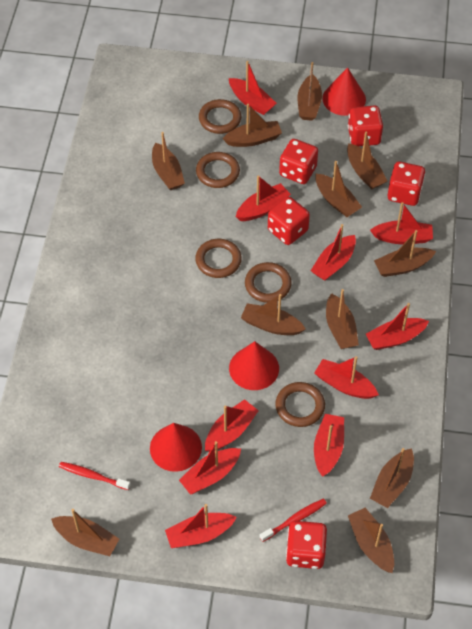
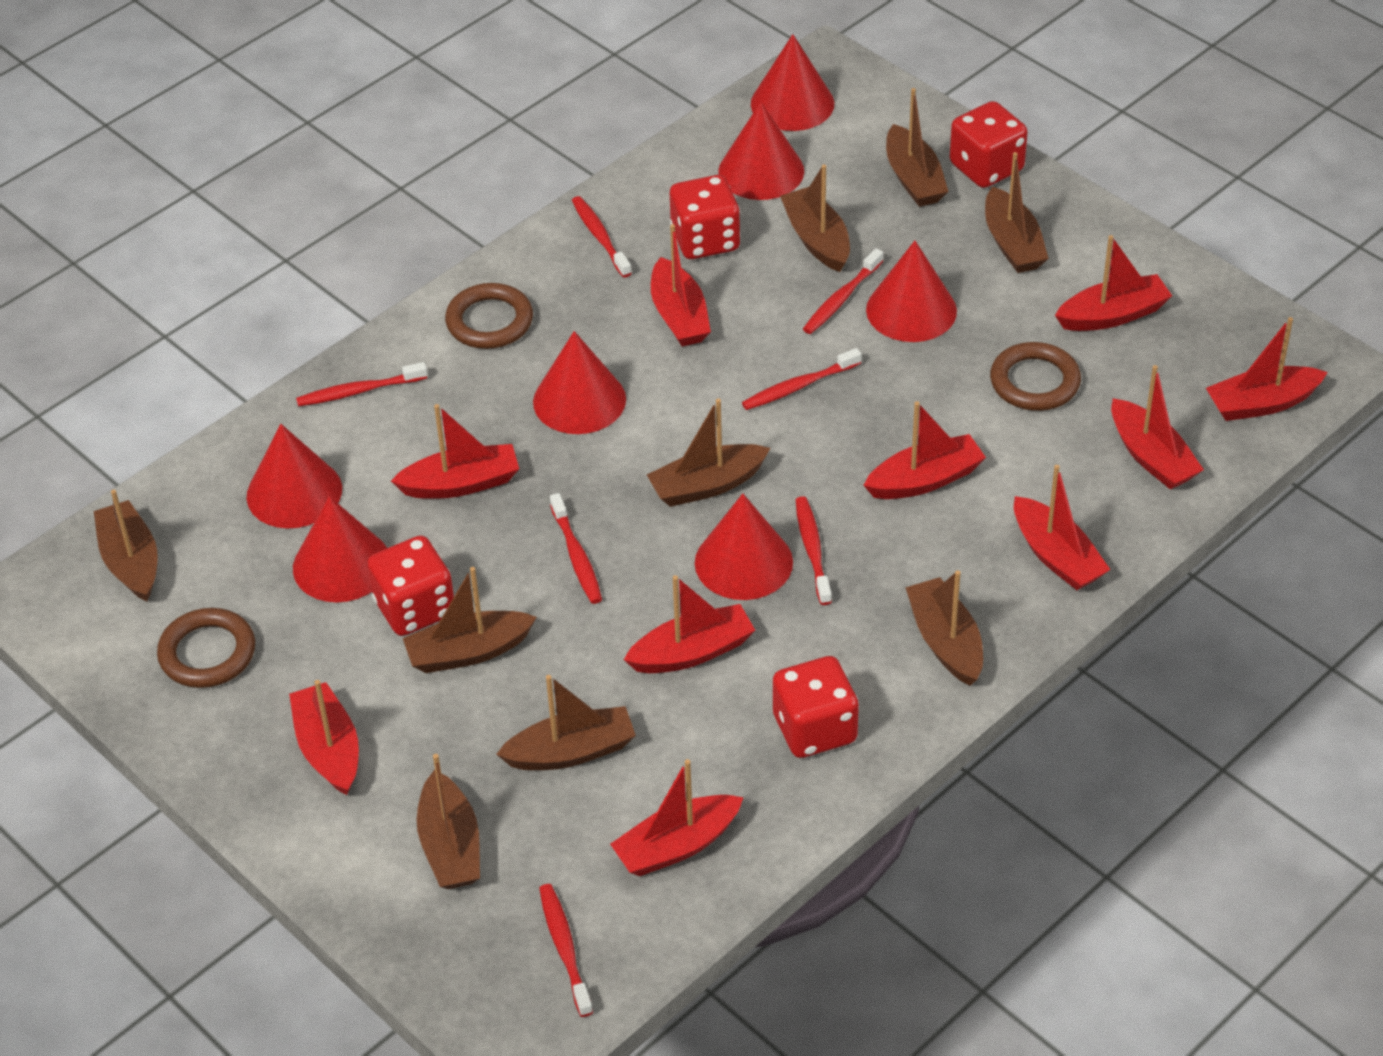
brown boat: 11 -> 9
brown ring: 5 -> 3
red cone: 3 -> 7
red dice: 5 -> 4
red toothbrush: 2 -> 7

